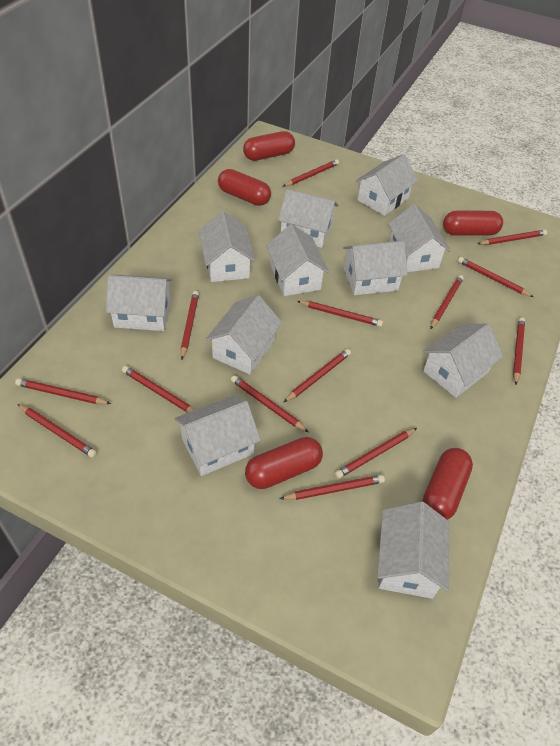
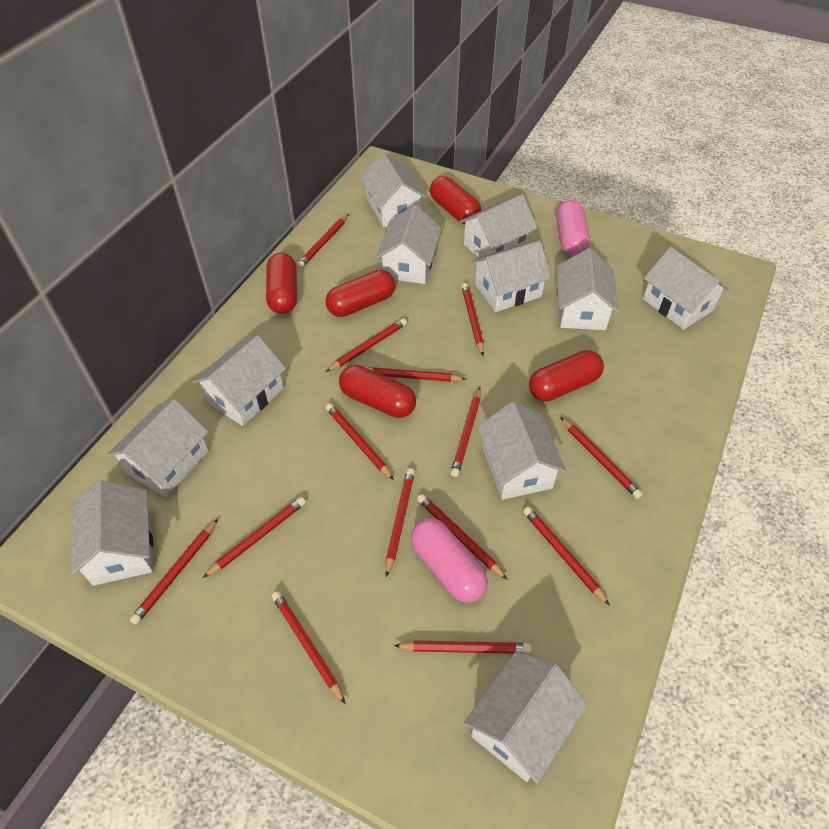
pink capsule: 0 -> 2

